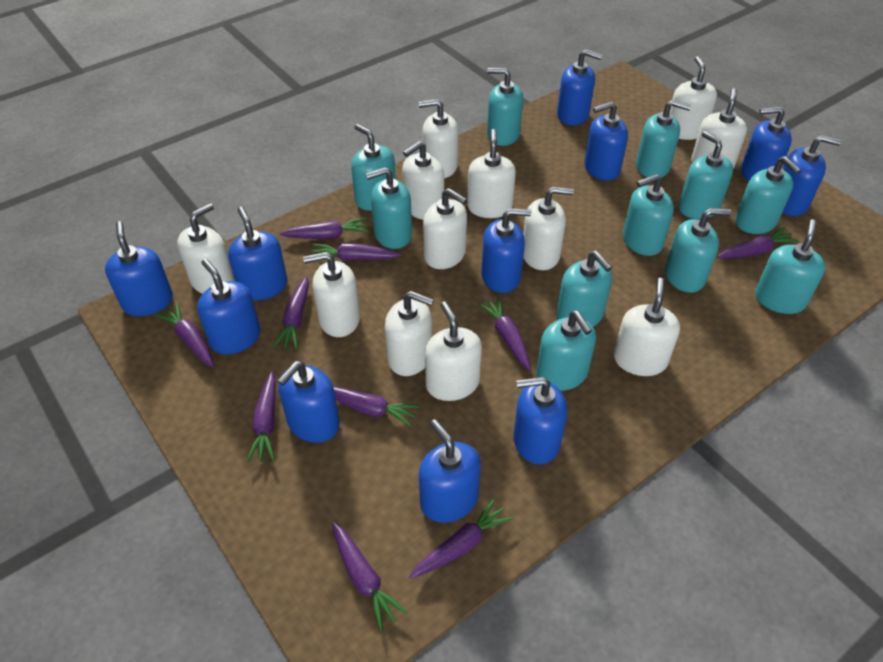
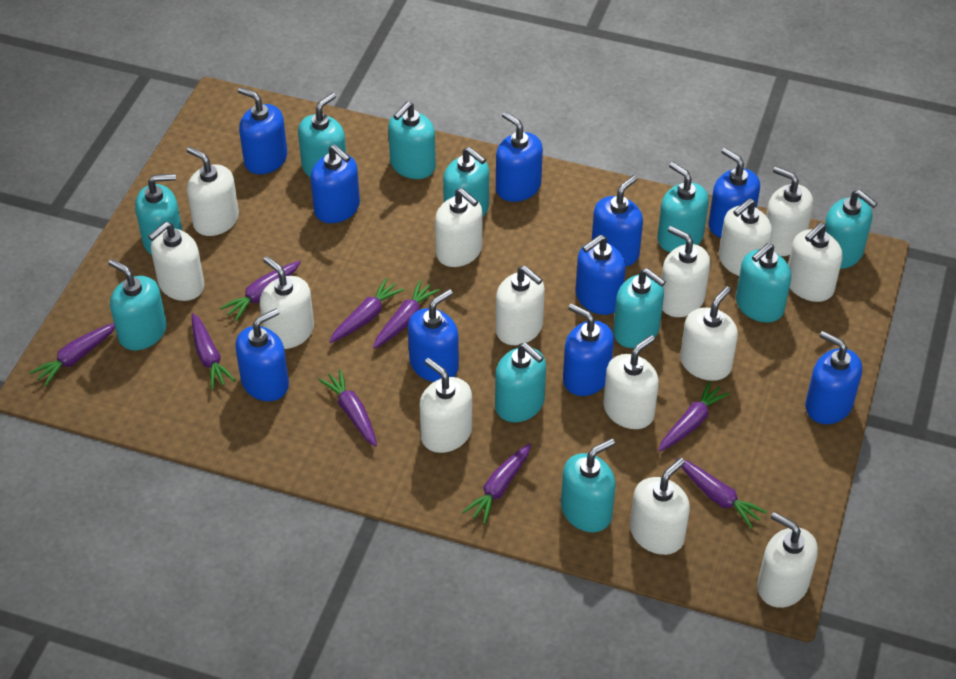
blue soap dispenser: 11 -> 10
purple carrot: 10 -> 9
white soap dispenser: 12 -> 14

